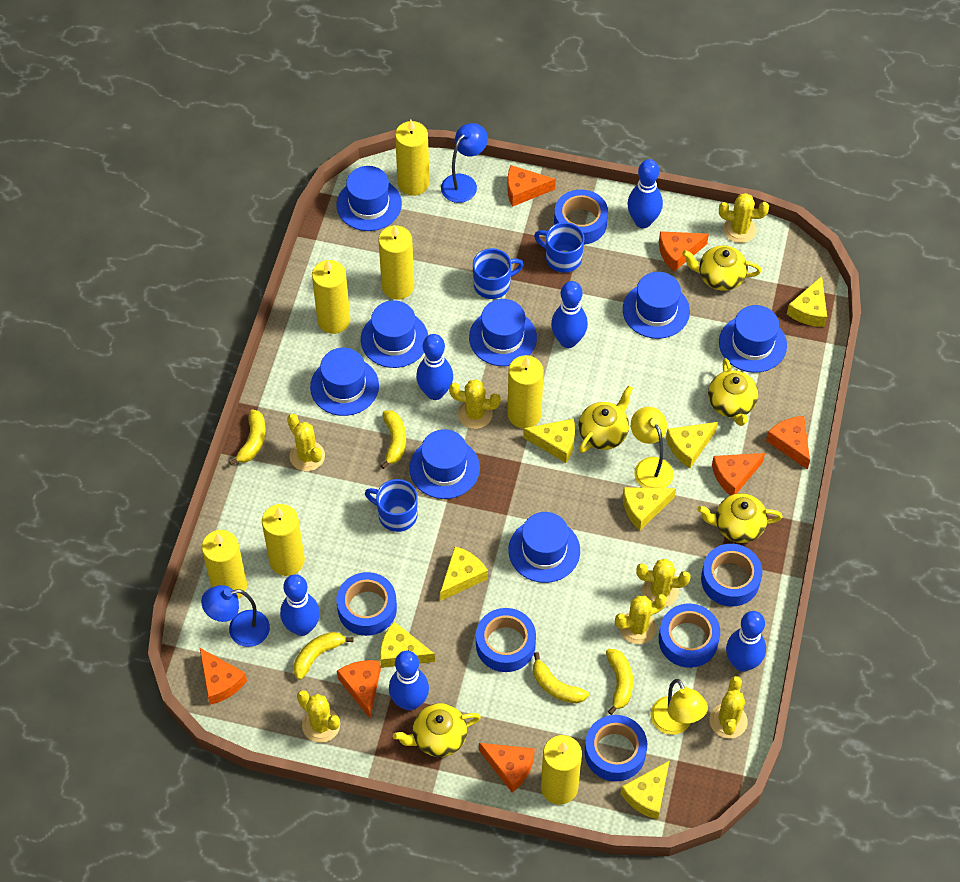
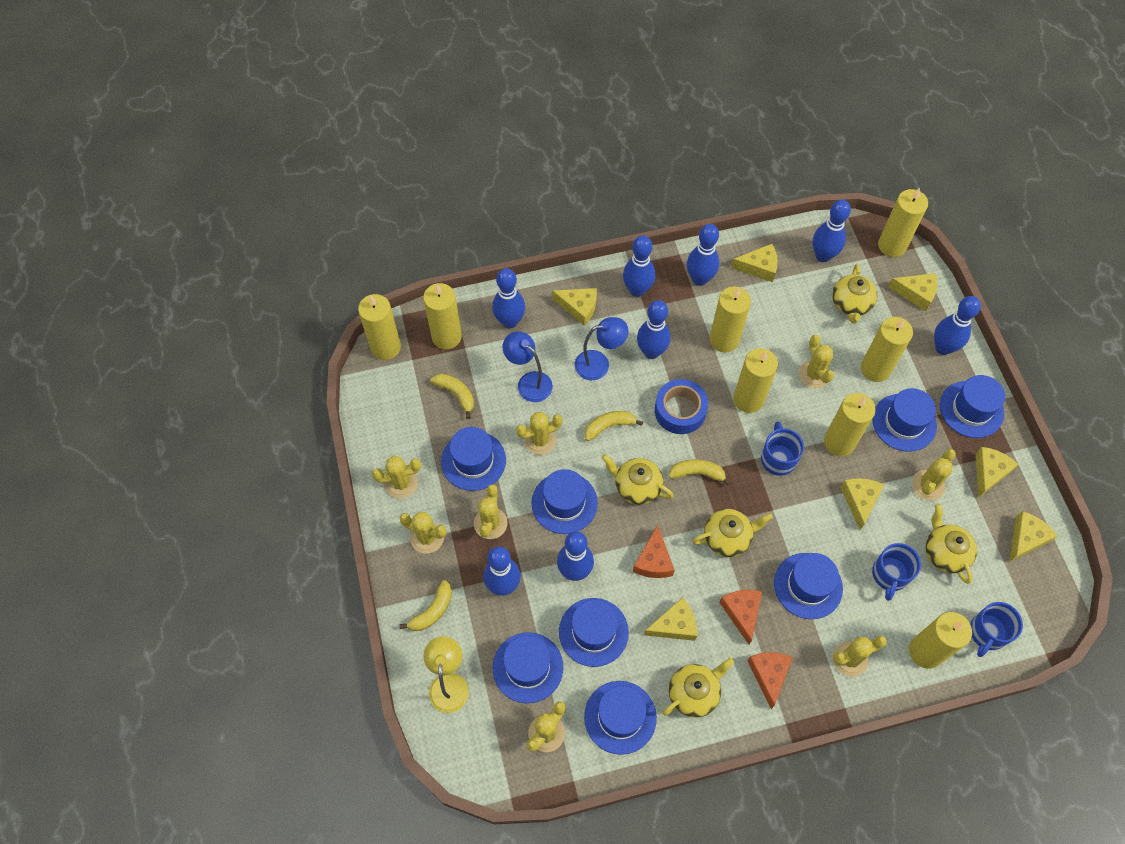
blue bowling pin: 6 -> 8
blue tape: 6 -> 1
orange cheese: 7 -> 3
yellow banana: 5 -> 4
yellow cactus: 7 -> 8
yellow candle: 7 -> 8
yellow lamp: 2 -> 1

